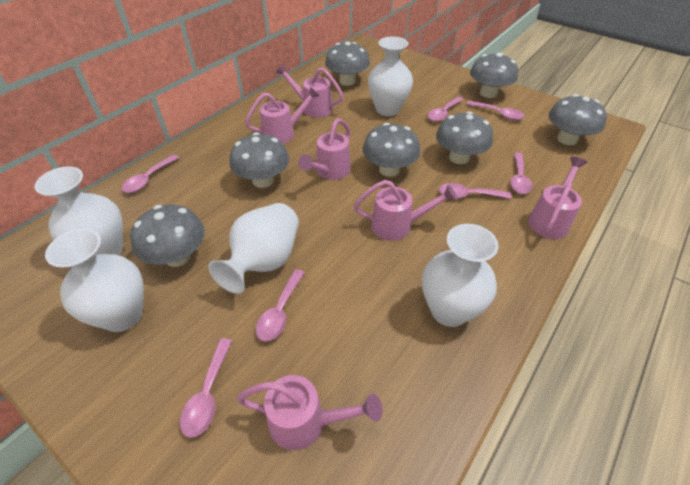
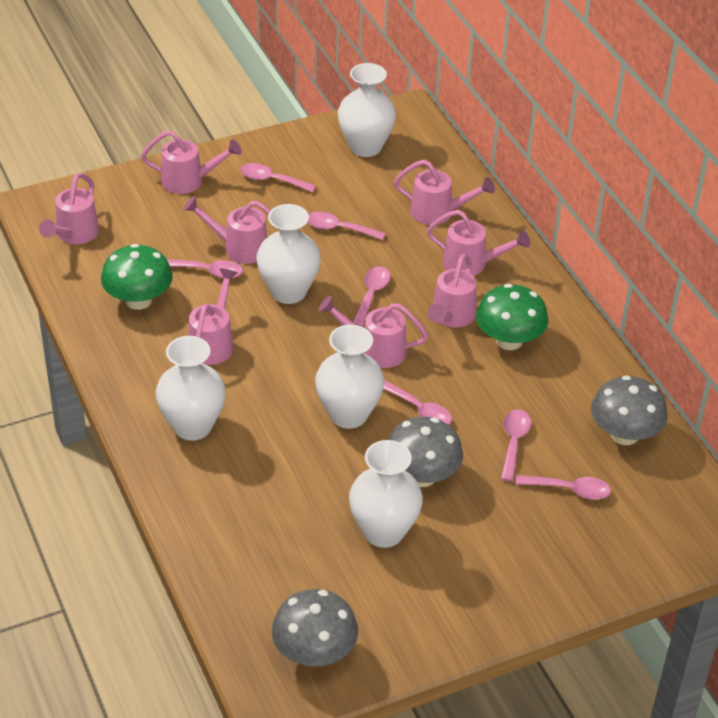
green mushroom: 0 -> 2
grey mushroom: 7 -> 3
pink watering can: 6 -> 8

